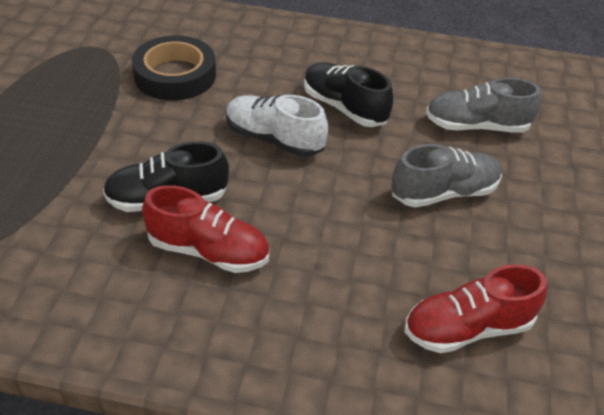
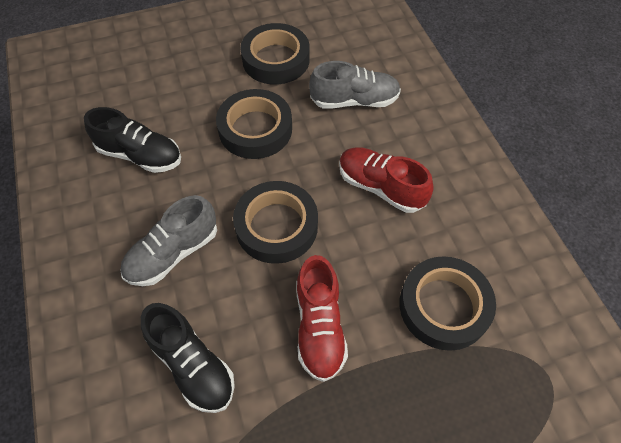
black tape: 1 -> 4
white shoe: 1 -> 0

